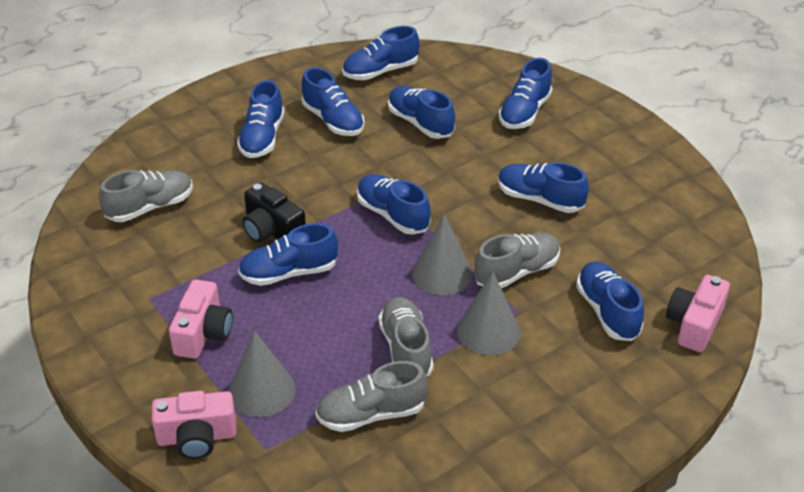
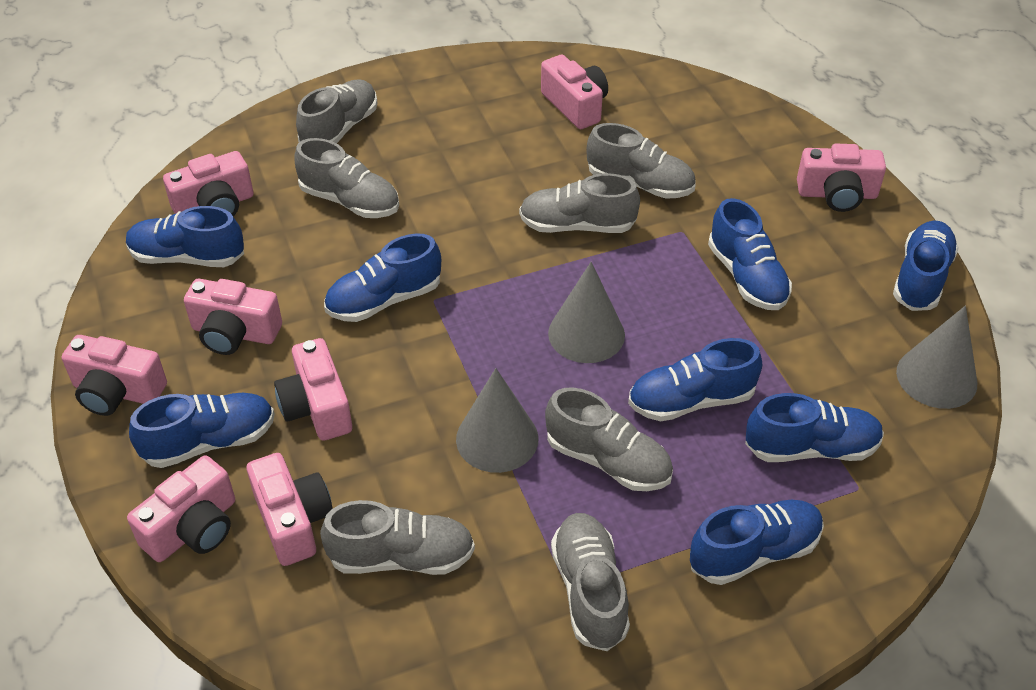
black camera: 1 -> 0
blue shoe: 9 -> 8
grey shoe: 4 -> 7
pink camera: 3 -> 8

